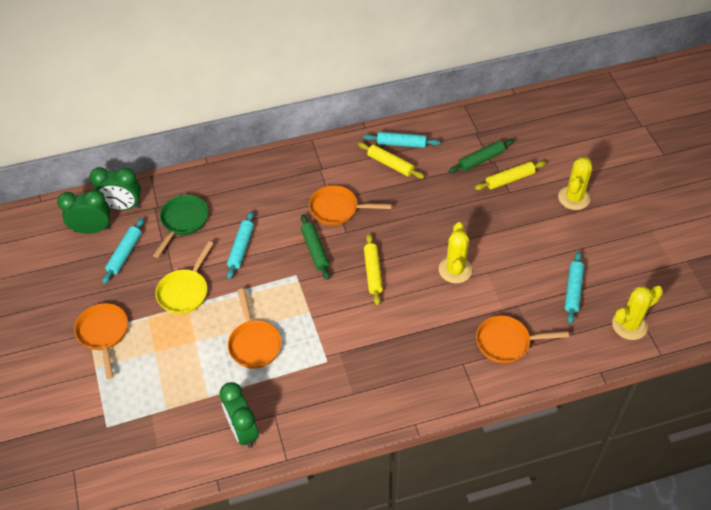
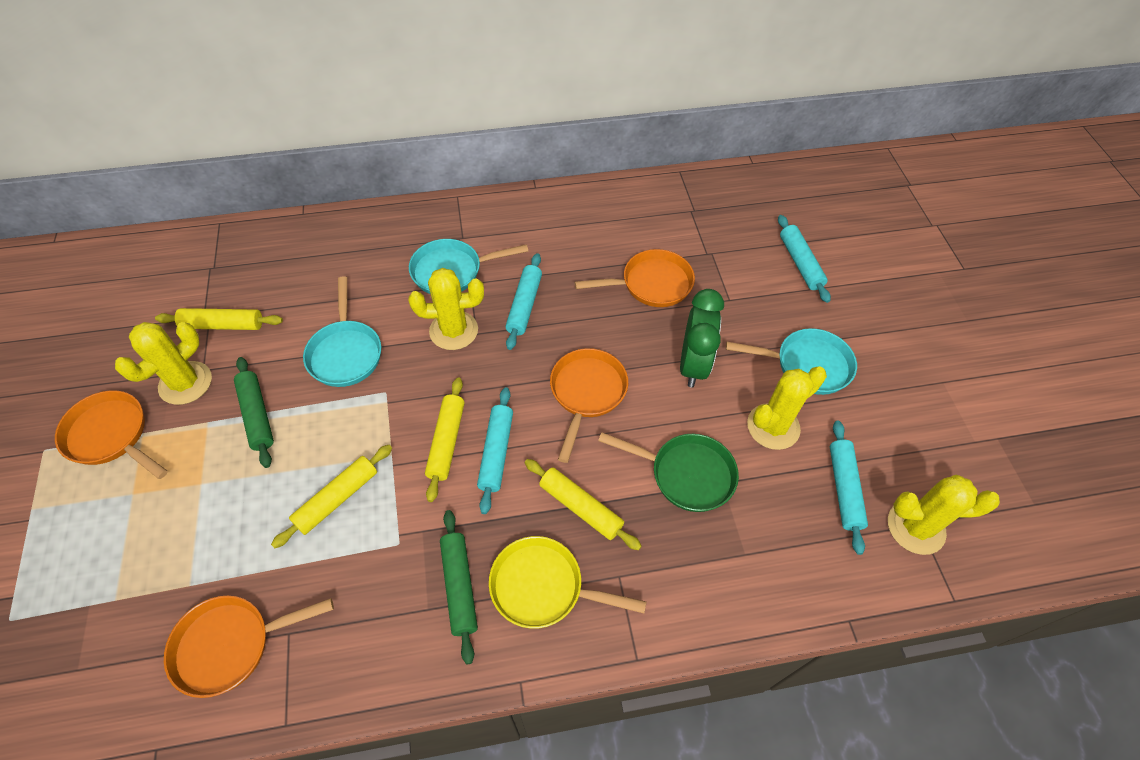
green clock: 3 -> 1
turquoise pan: 0 -> 3
yellow cactus: 3 -> 4
yellow rolling pin: 3 -> 4

